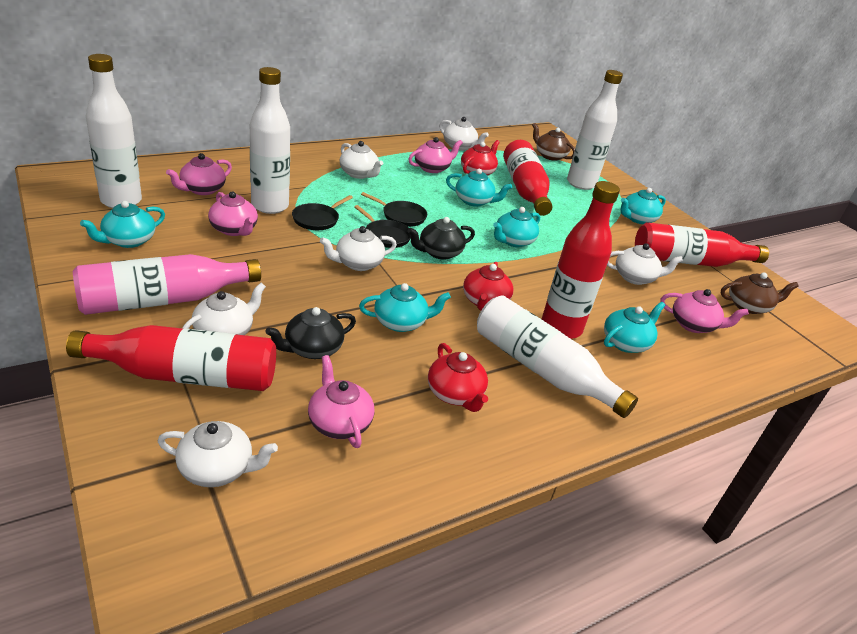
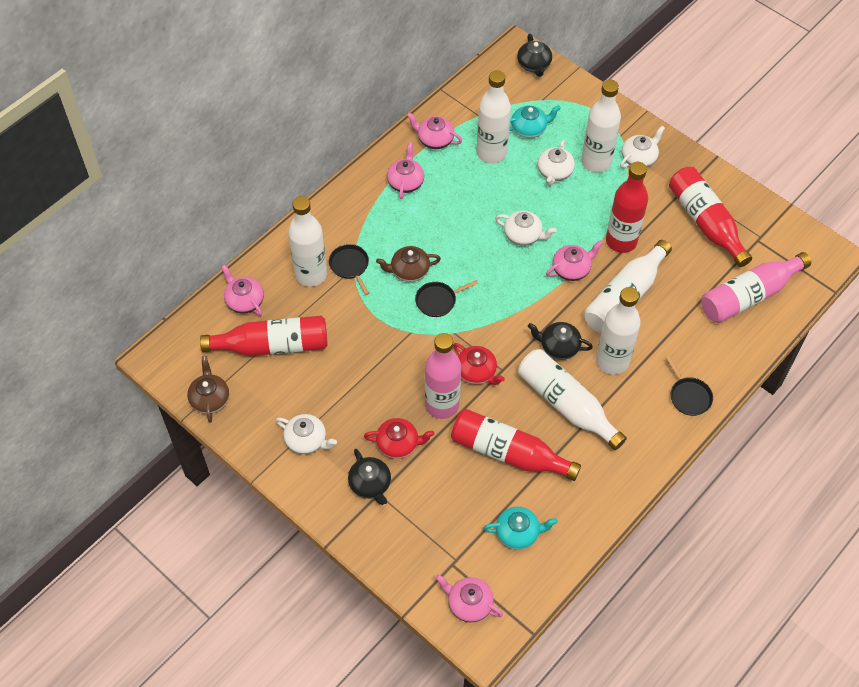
black teapot: 2 -> 3
pink bottle: 1 -> 2
red teapot: 3 -> 2
turquoise teapot: 6 -> 2
white bottle: 4 -> 6
white teapot: 6 -> 4

